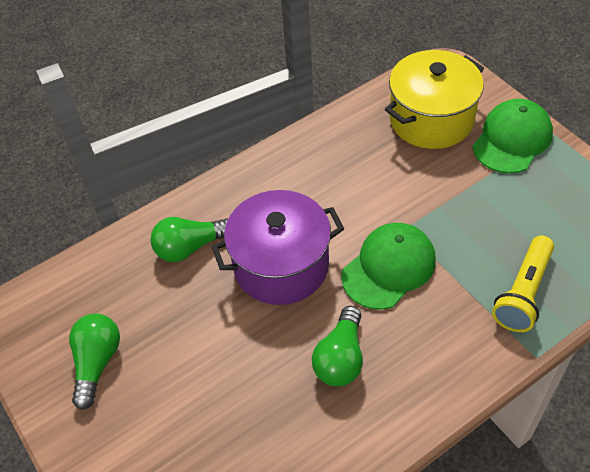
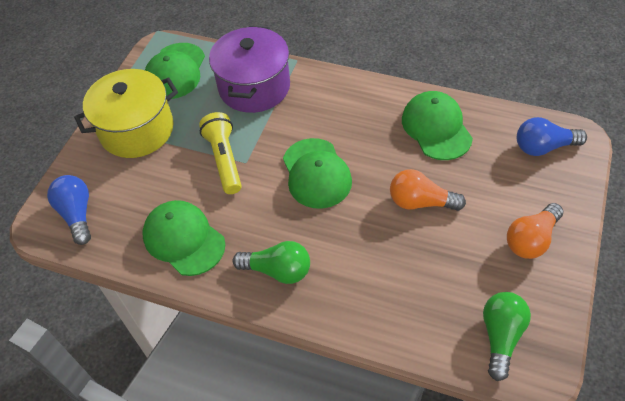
blue light bulb: 0 -> 2
green cap: 2 -> 4
green light bulb: 3 -> 2
orange light bulb: 0 -> 2

